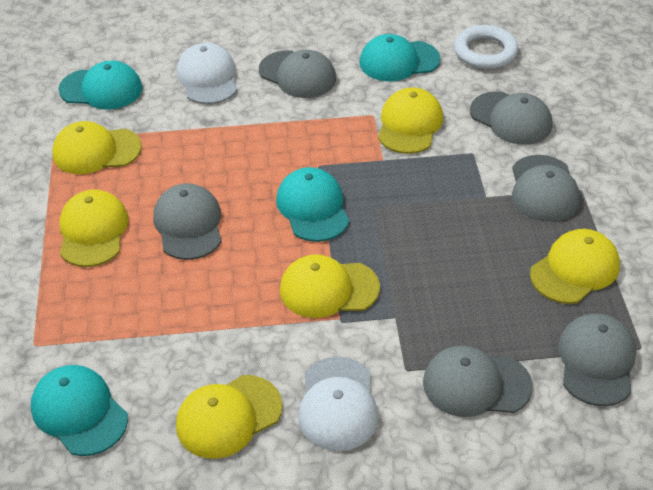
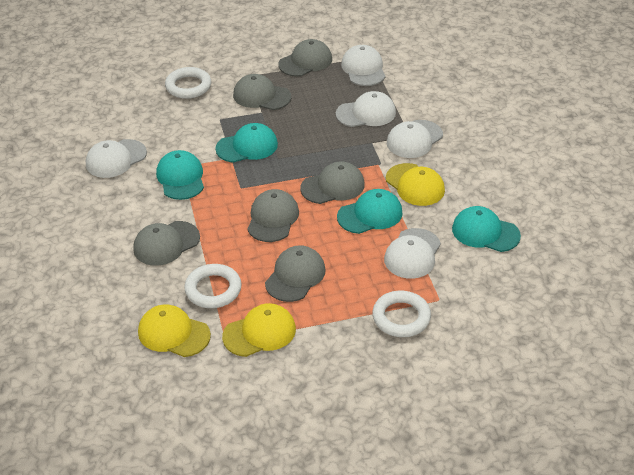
white cap: 2 -> 5
white ring: 1 -> 3
yellow cap: 6 -> 3

